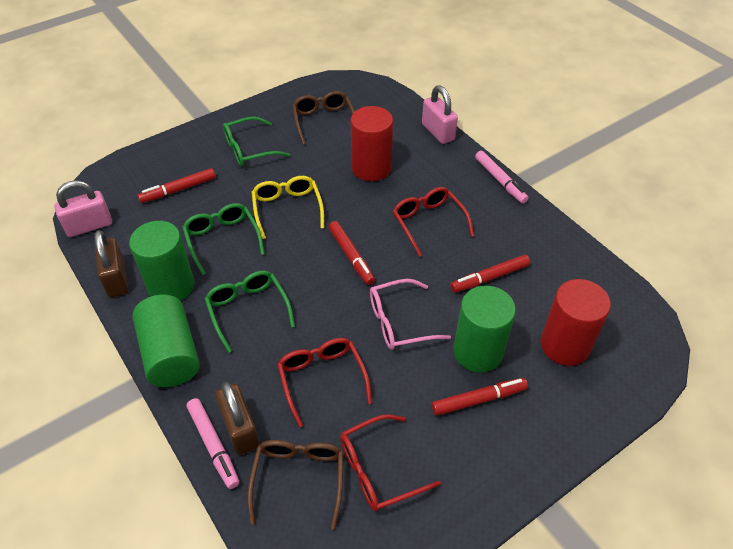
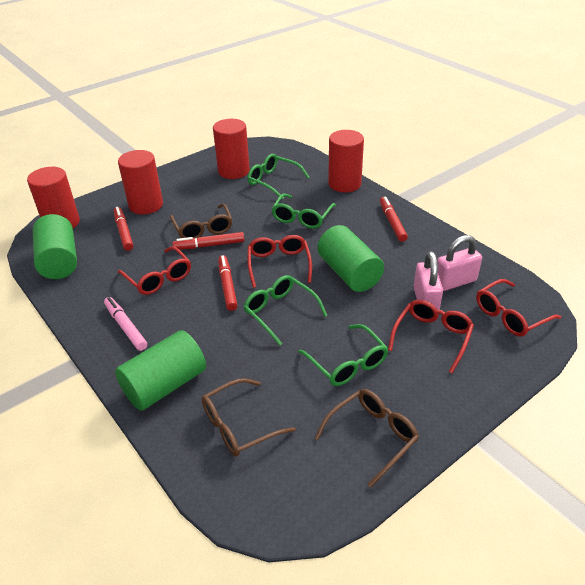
brown glasses: 2 -> 3
brown padlock: 2 -> 0
green glasses: 3 -> 4
pink glasses: 1 -> 0
pink marker: 2 -> 1
red cylinder: 2 -> 4
red glasses: 3 -> 4
yellow glasses: 1 -> 0

